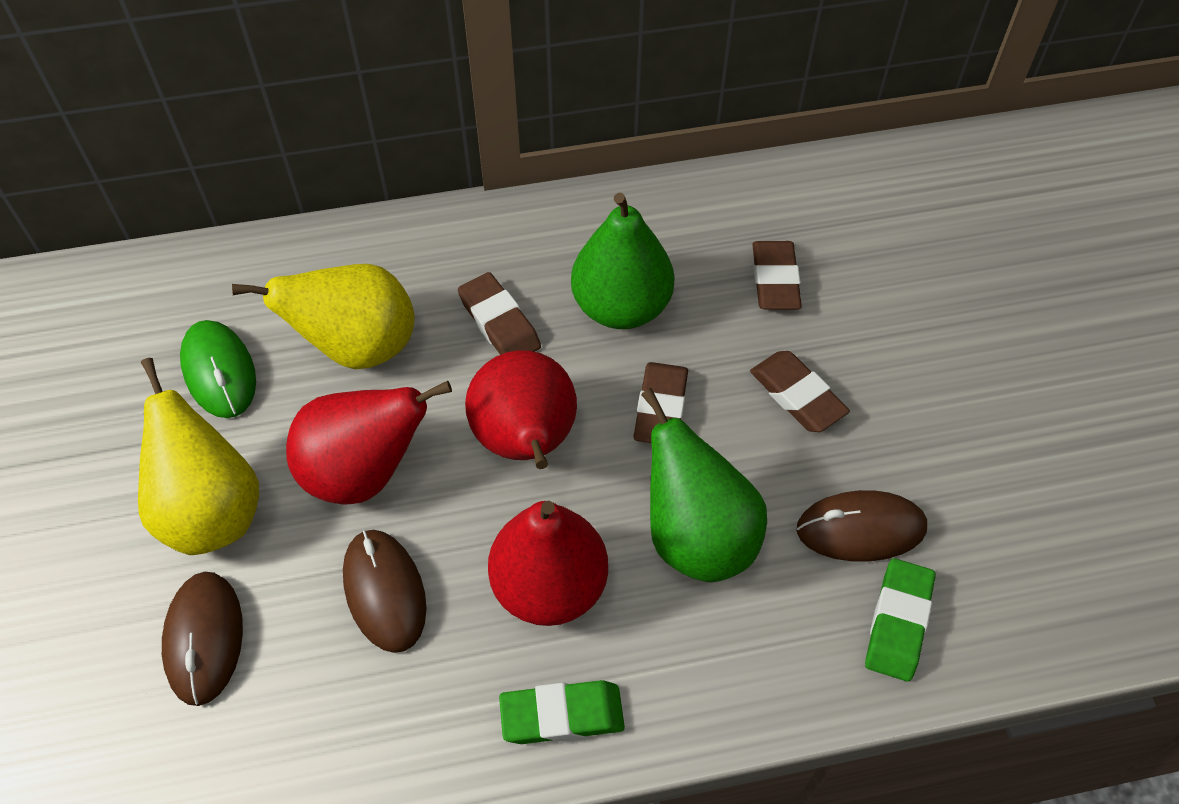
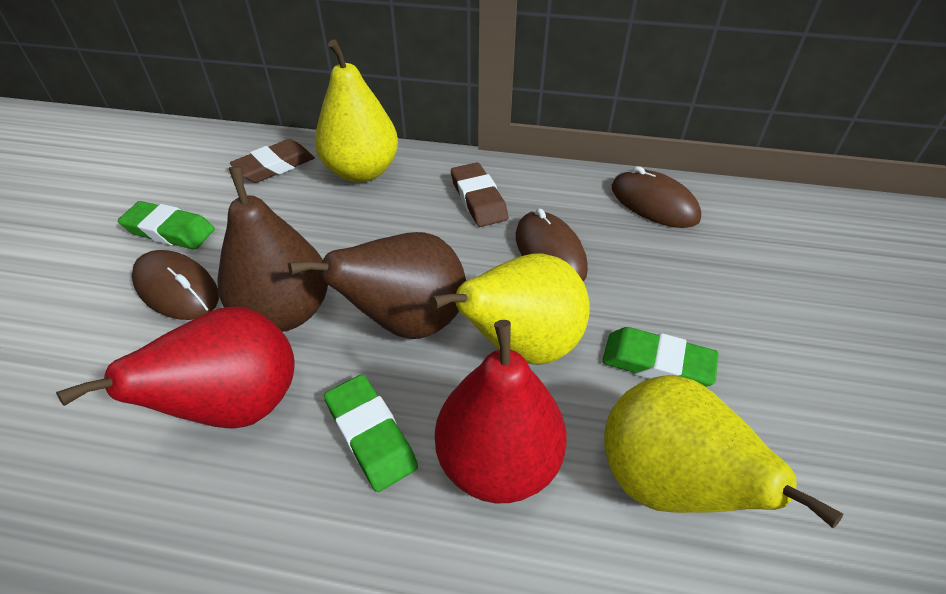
brown eraser: 4 -> 2
brown pear: 0 -> 2
green eraser: 2 -> 3
green mouse: 1 -> 0
green pear: 2 -> 0
red pear: 3 -> 2
yellow pear: 2 -> 3

